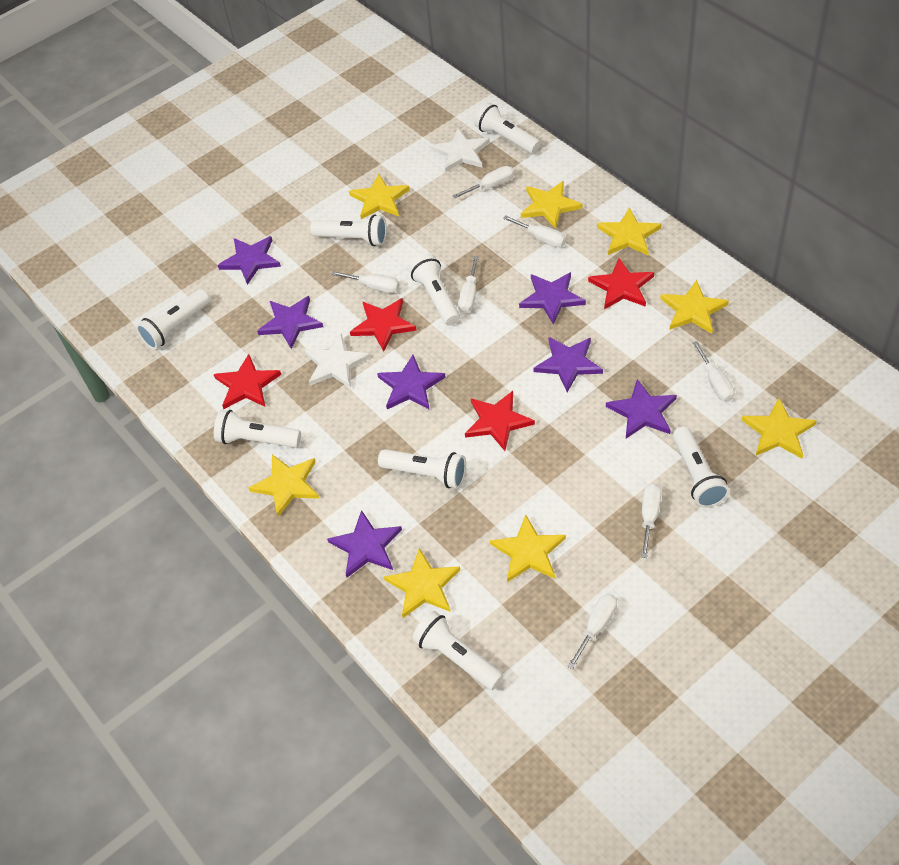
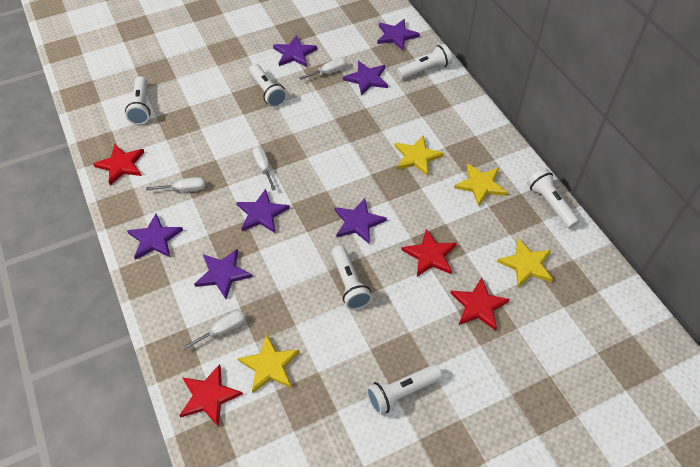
white flashlight: 8 -> 6
white screwdriver: 7 -> 4
white star: 2 -> 0
yellow star: 8 -> 4

